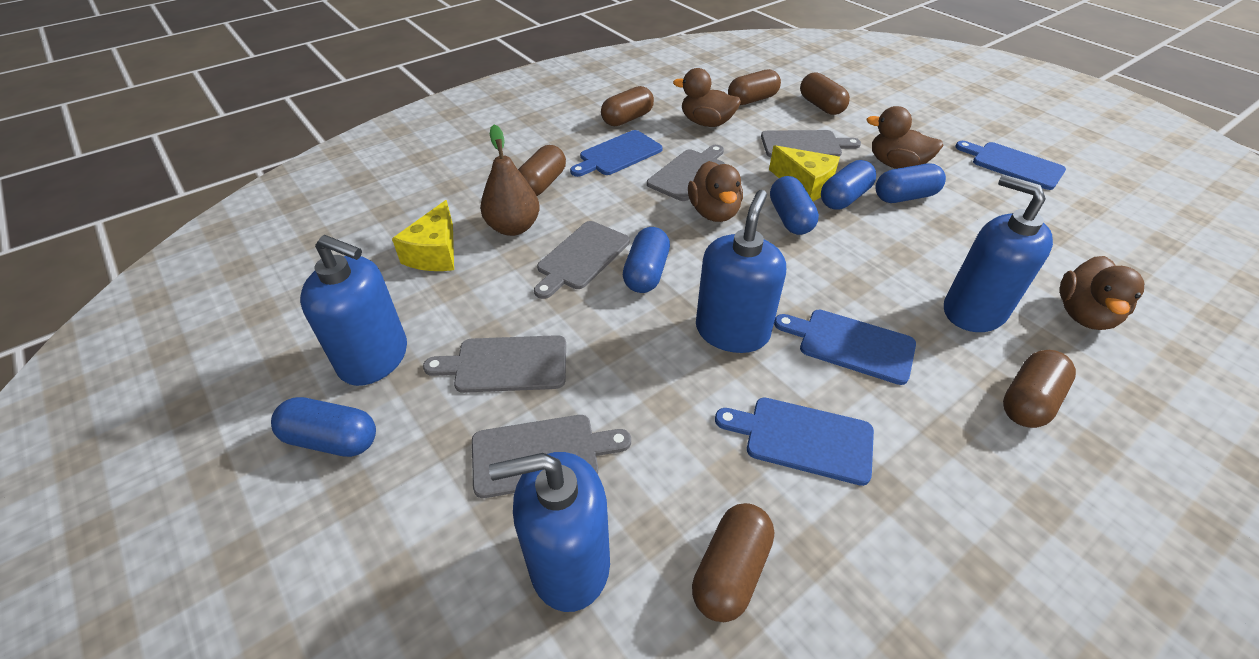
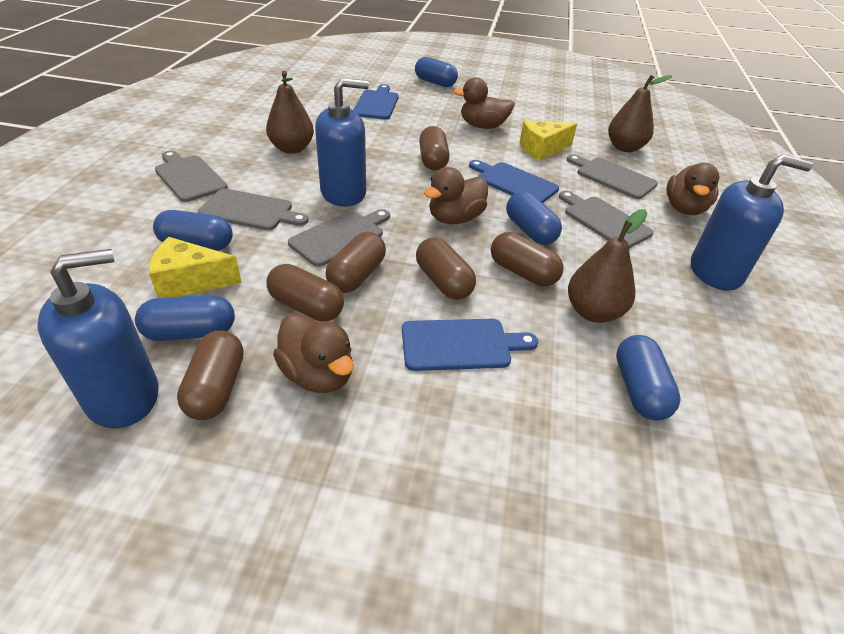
blue cutting board: 4 -> 3
blue soap dispenser: 4 -> 3
brown pear: 1 -> 3

